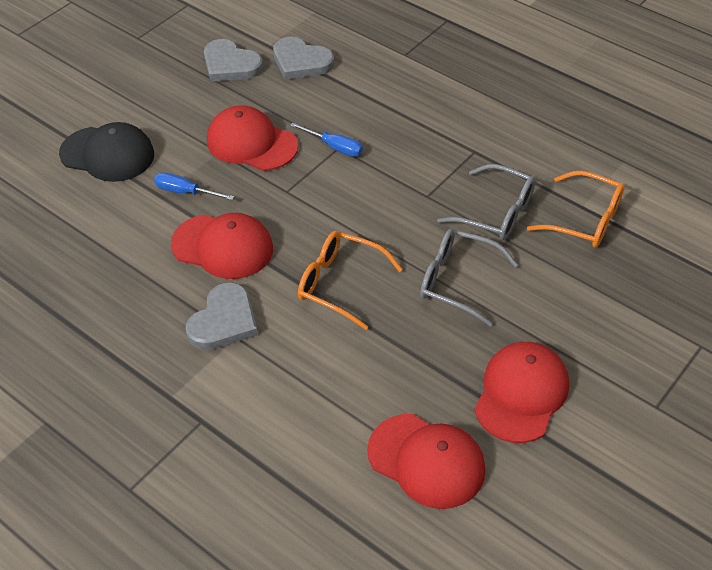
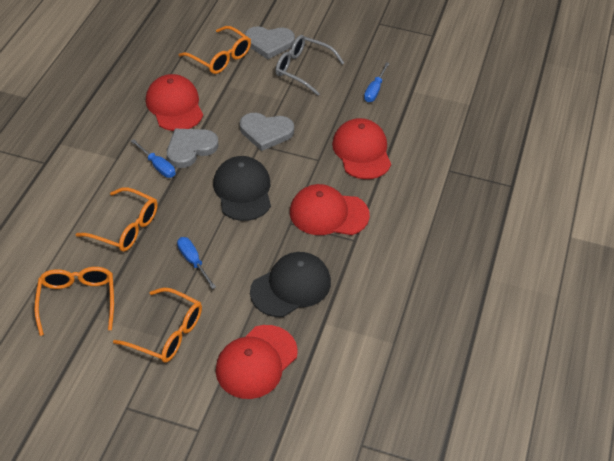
black cap: 1 -> 2
blue screwdriver: 2 -> 3
grey glasses: 2 -> 1
orange glasses: 2 -> 4

